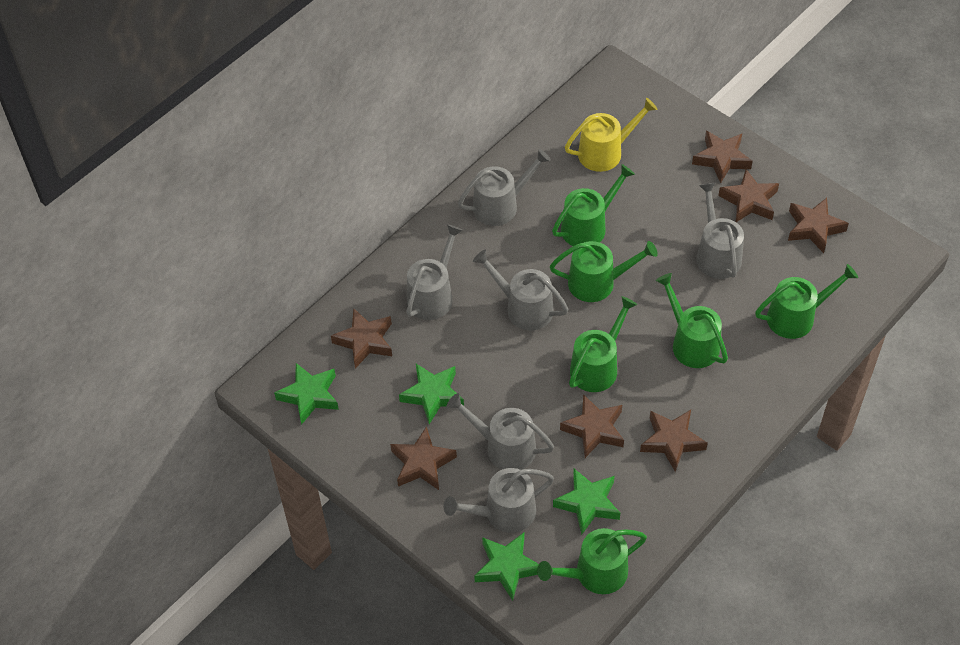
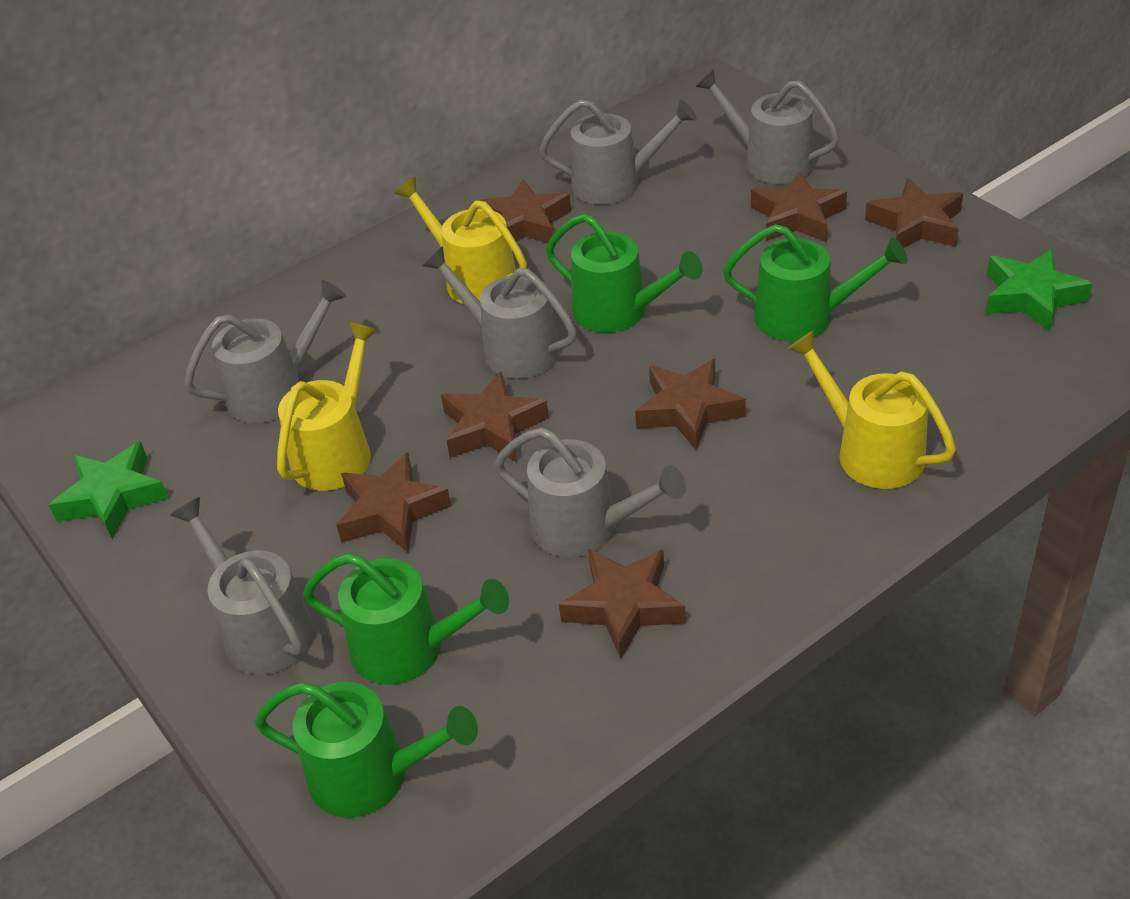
green star: 4 -> 2
green watering can: 6 -> 4
yellow watering can: 1 -> 3

